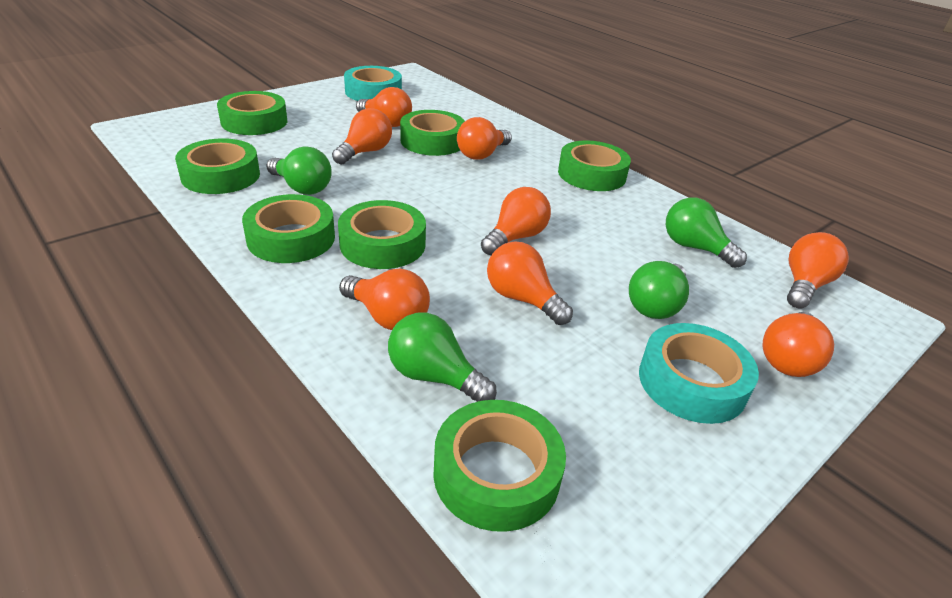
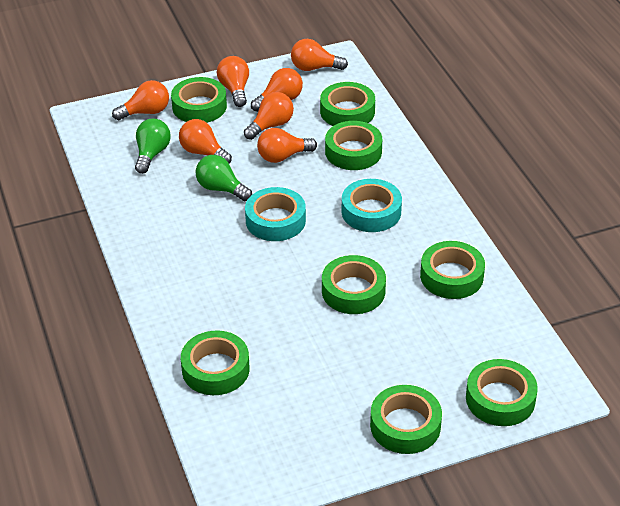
green light bulb: 4 -> 2
green tape: 7 -> 8
orange light bulb: 8 -> 7

